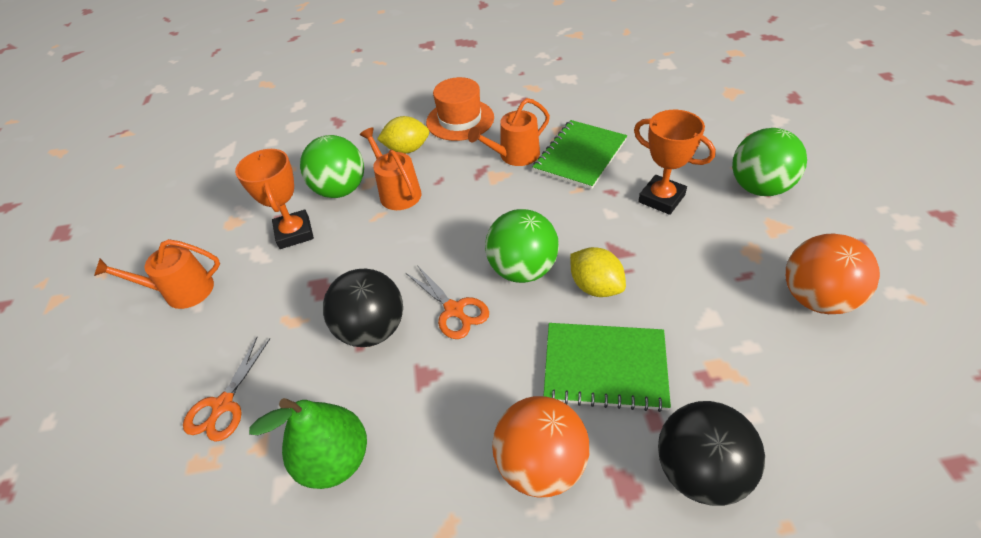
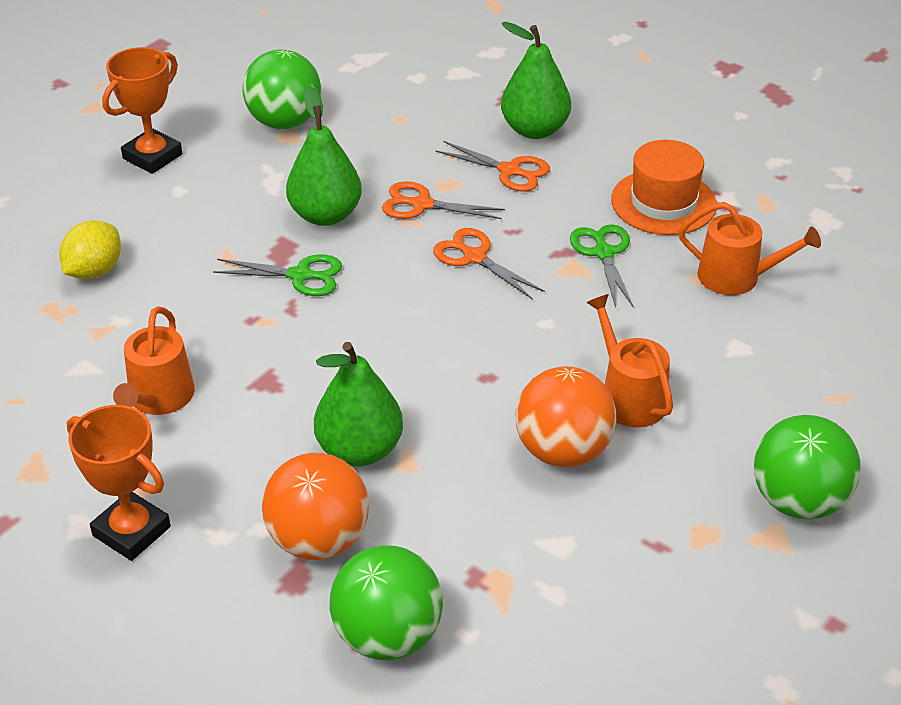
black ball: 2 -> 0
green notebook: 2 -> 0
green pear: 1 -> 3
green scissors: 0 -> 2
orange scissors: 2 -> 3
yellow lemon: 2 -> 1

